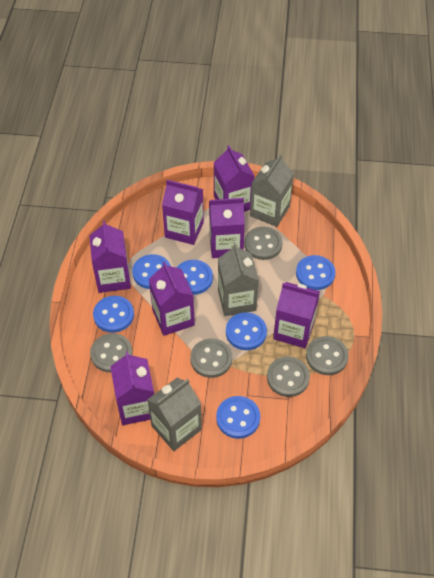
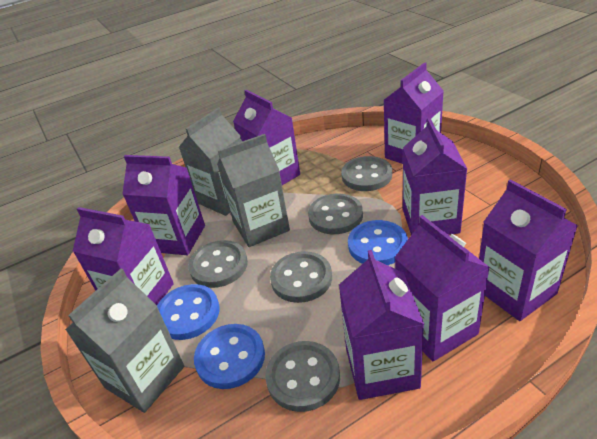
blue button: 6 -> 3
purple carton: 7 -> 8

